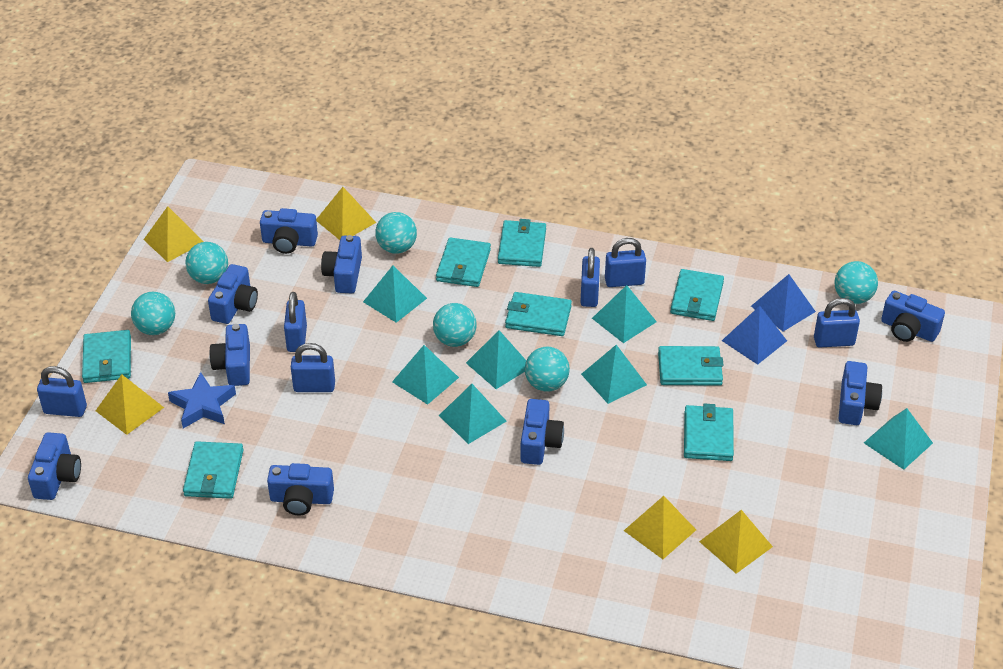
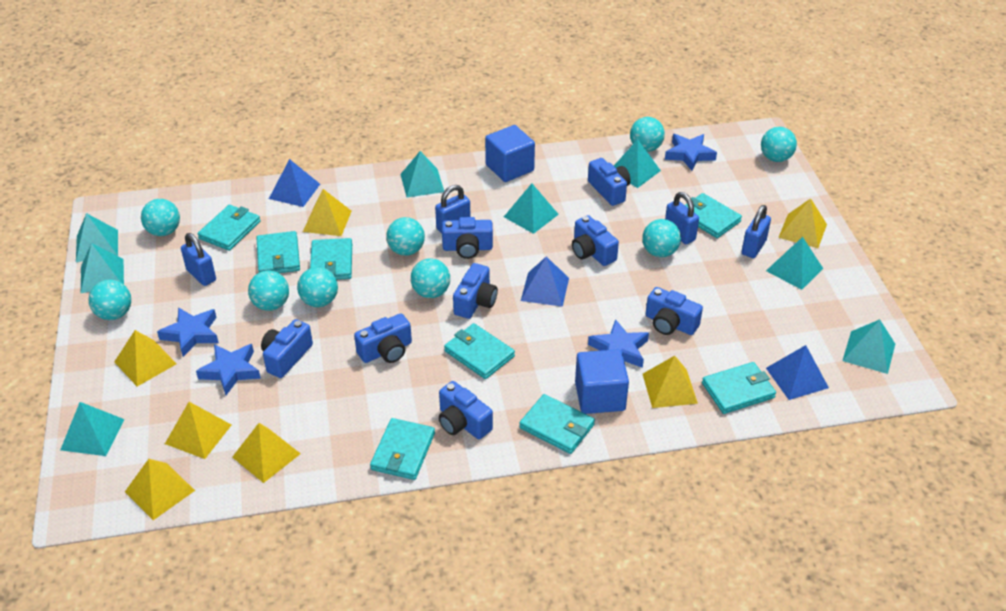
blue camera: 9 -> 8
blue cube: 0 -> 2
blue padlock: 6 -> 4
blue pyramid: 2 -> 3
blue star: 1 -> 4
turquoise ball: 6 -> 9
turquoise pyramid: 7 -> 8
yellow pyramid: 5 -> 7

